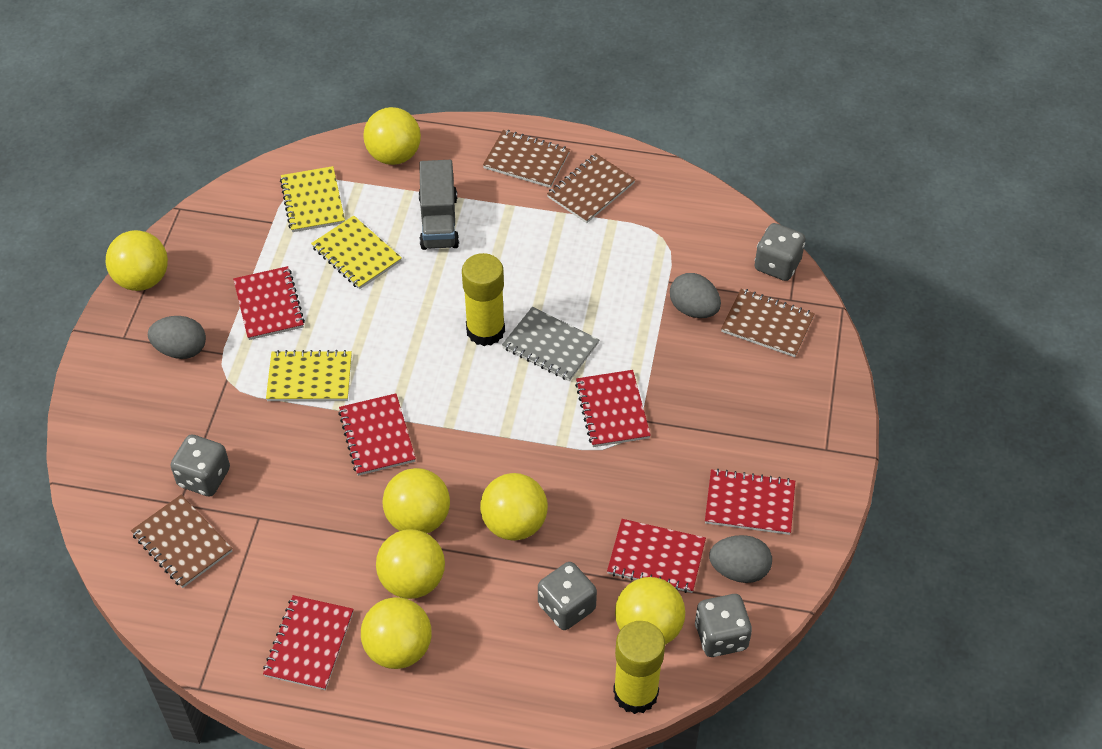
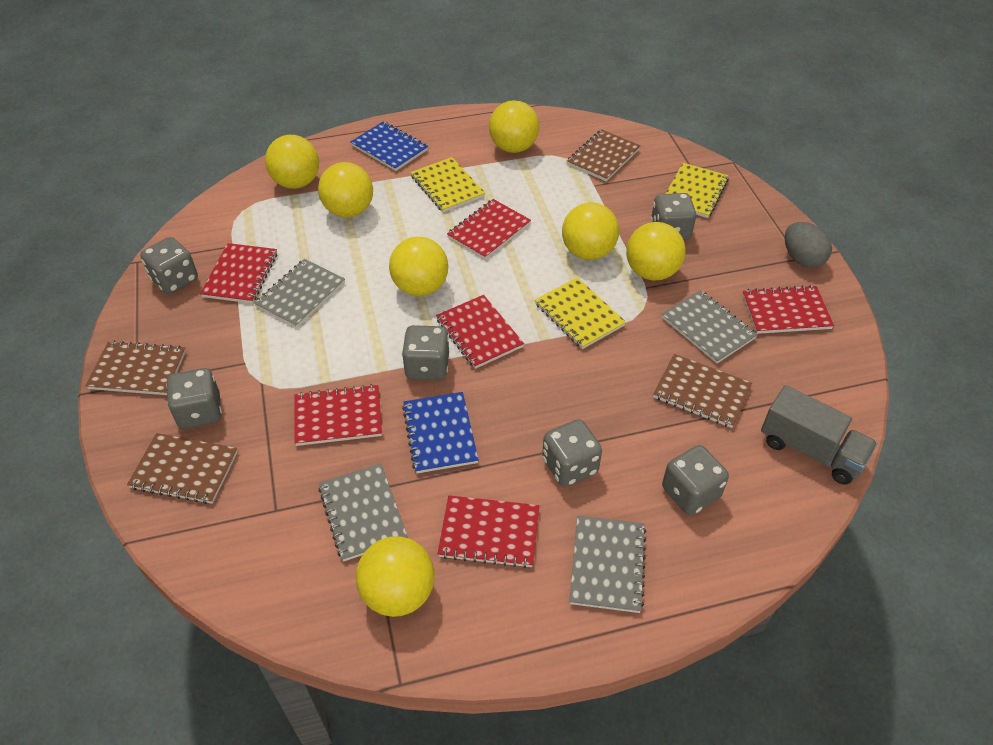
blue notebook: 0 -> 2
grey dice: 4 -> 6
grey egg: 3 -> 1
grey notebook: 1 -> 4
yellow glue stick: 2 -> 0

